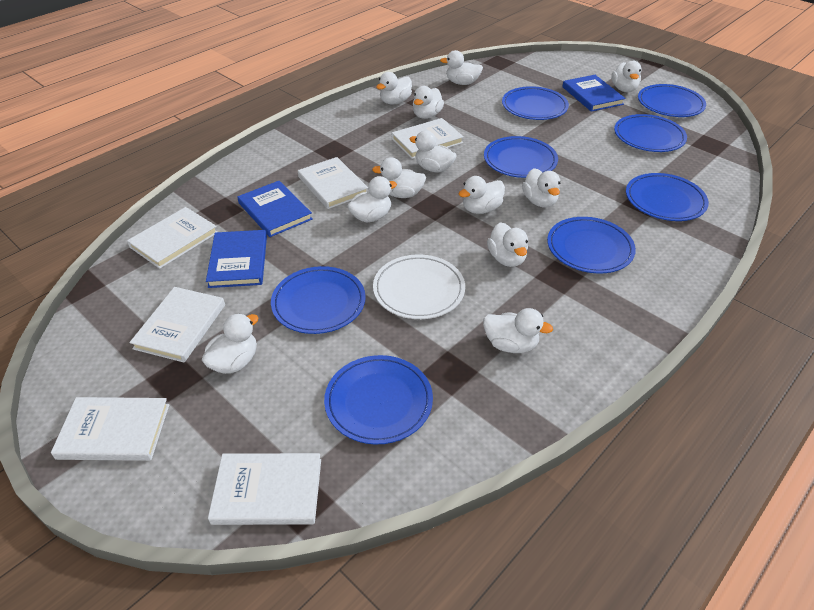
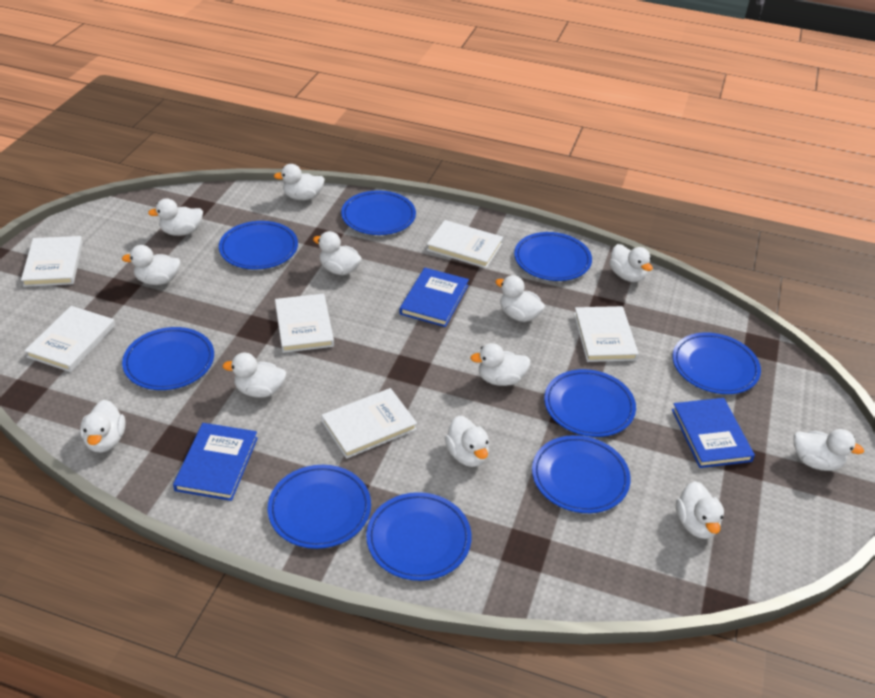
blue plate: 8 -> 9
white plate: 1 -> 0

